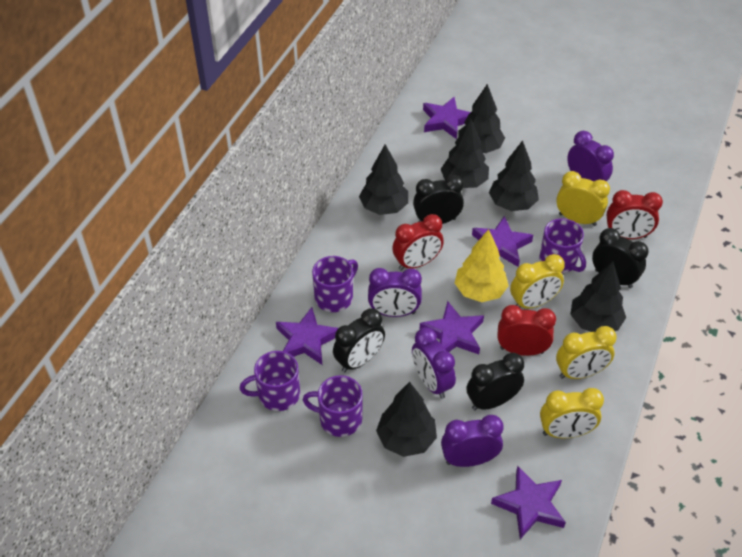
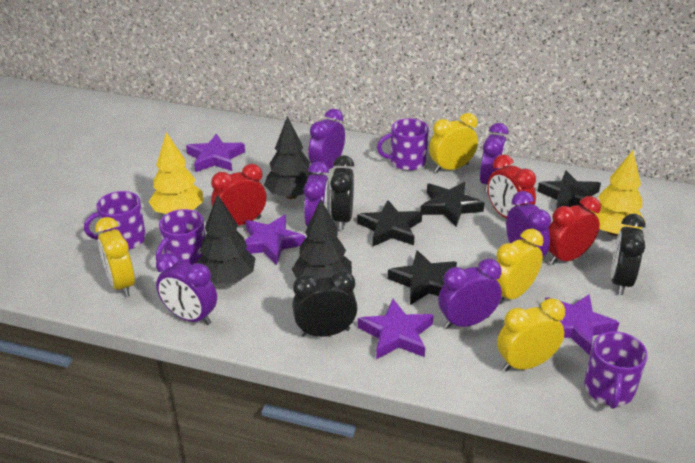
black clock: 4 -> 3
black star: 0 -> 4
black tree: 6 -> 3
purple clock: 4 -> 6
purple star: 5 -> 4
yellow tree: 1 -> 2

